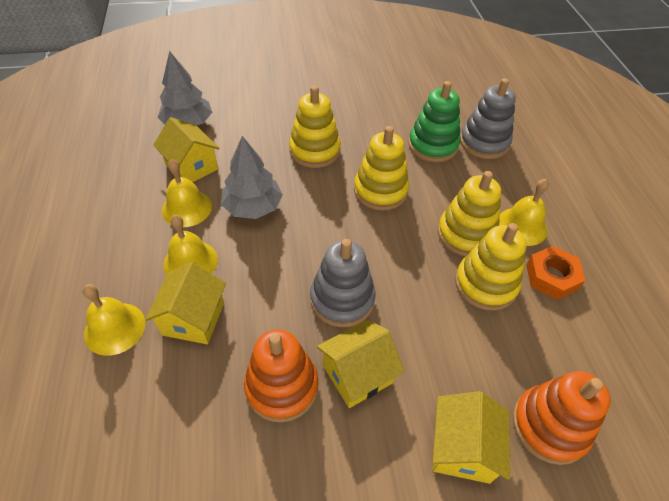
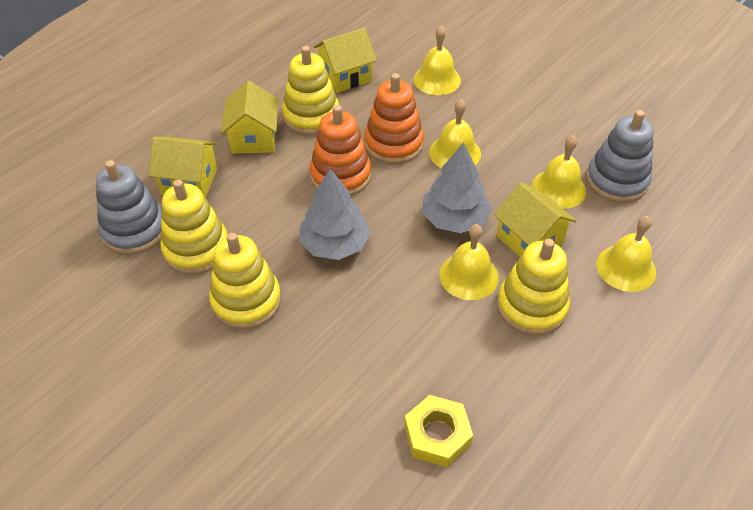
green stacking toy: 1 -> 0
orange nut: 1 -> 0
yellow bell: 4 -> 5
yellow nut: 0 -> 1

